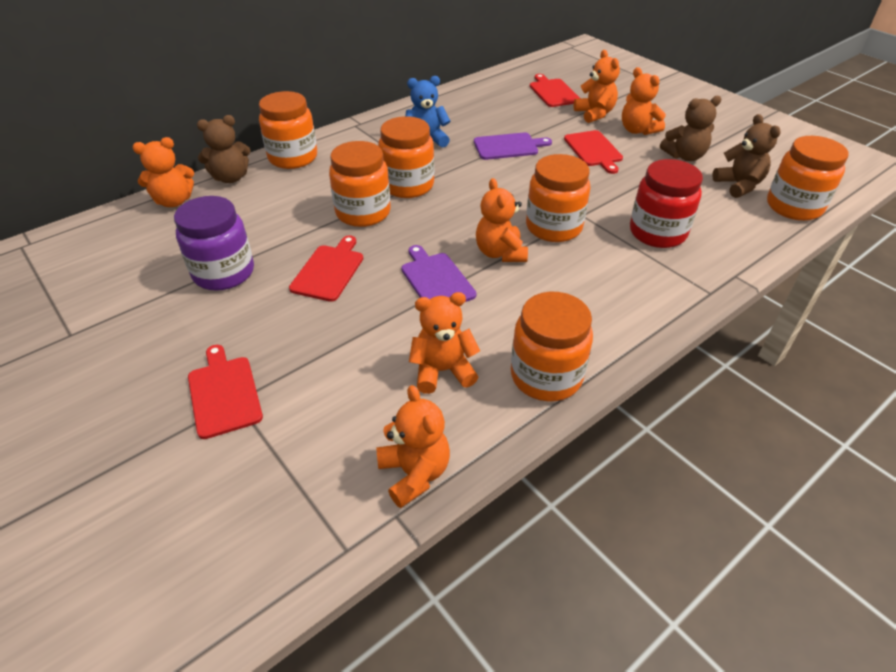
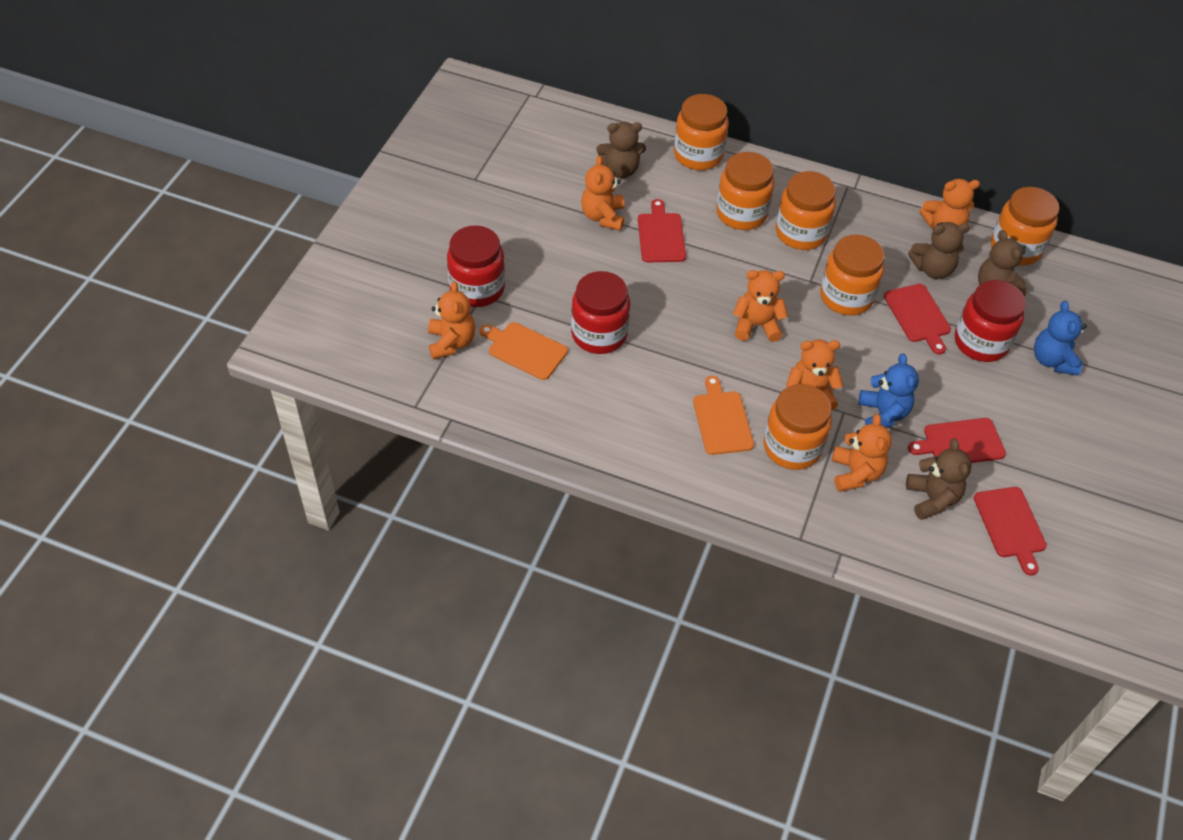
blue teddy bear: 1 -> 2
brown teddy bear: 3 -> 4
orange cutting board: 0 -> 2
purple cutting board: 2 -> 0
purple jar: 1 -> 0
red jar: 1 -> 3

